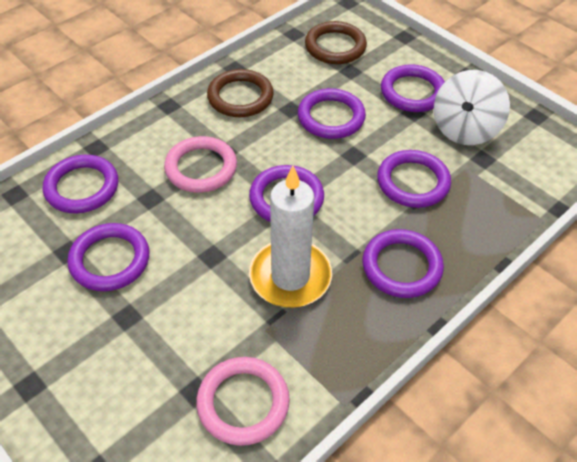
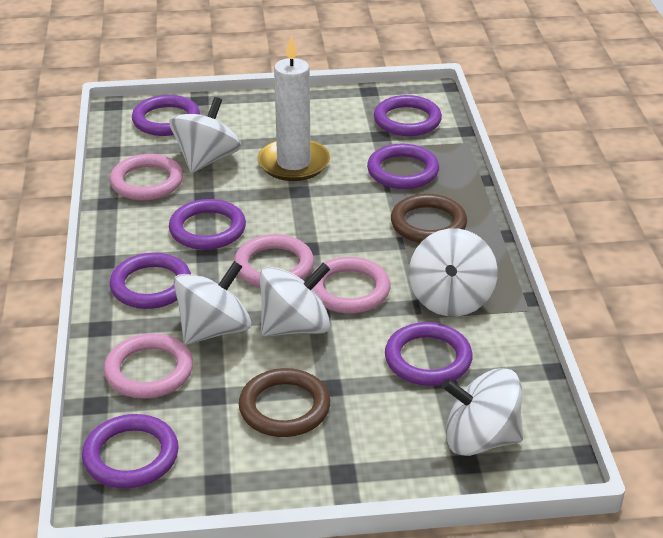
pink ring: 2 -> 4
white spinning top: 1 -> 5

